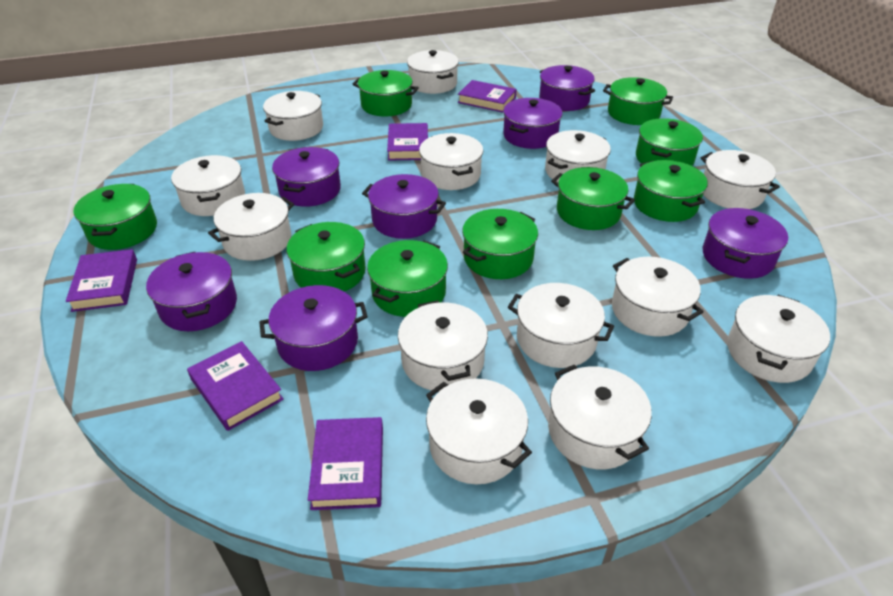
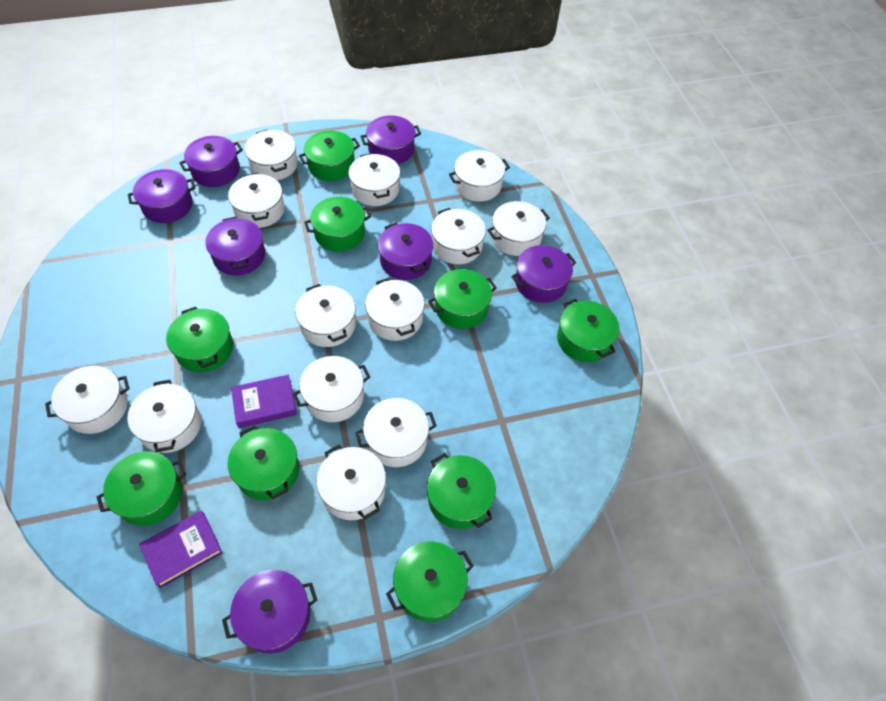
purple book: 5 -> 2

